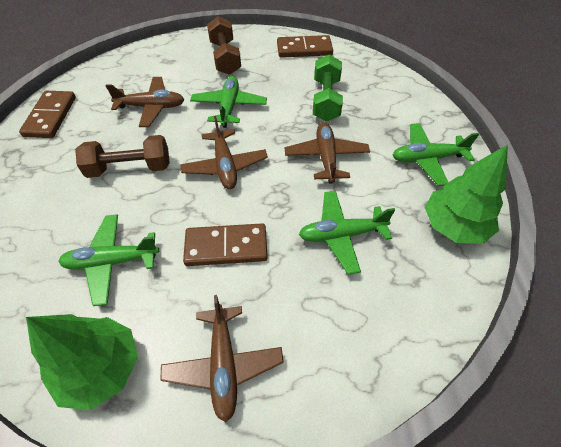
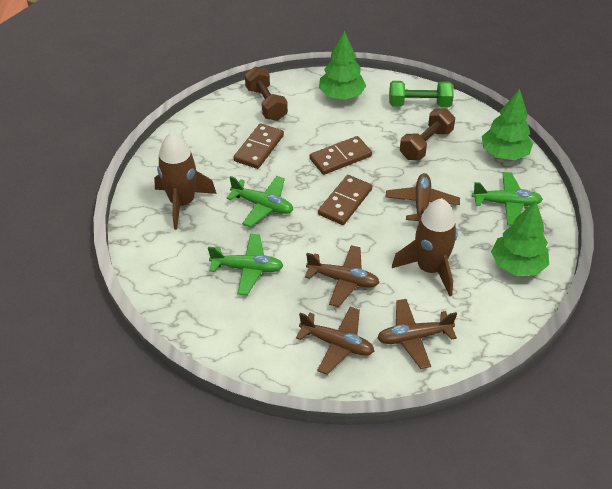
brown rocket: 0 -> 2
green plane: 4 -> 3
green tree: 2 -> 3

